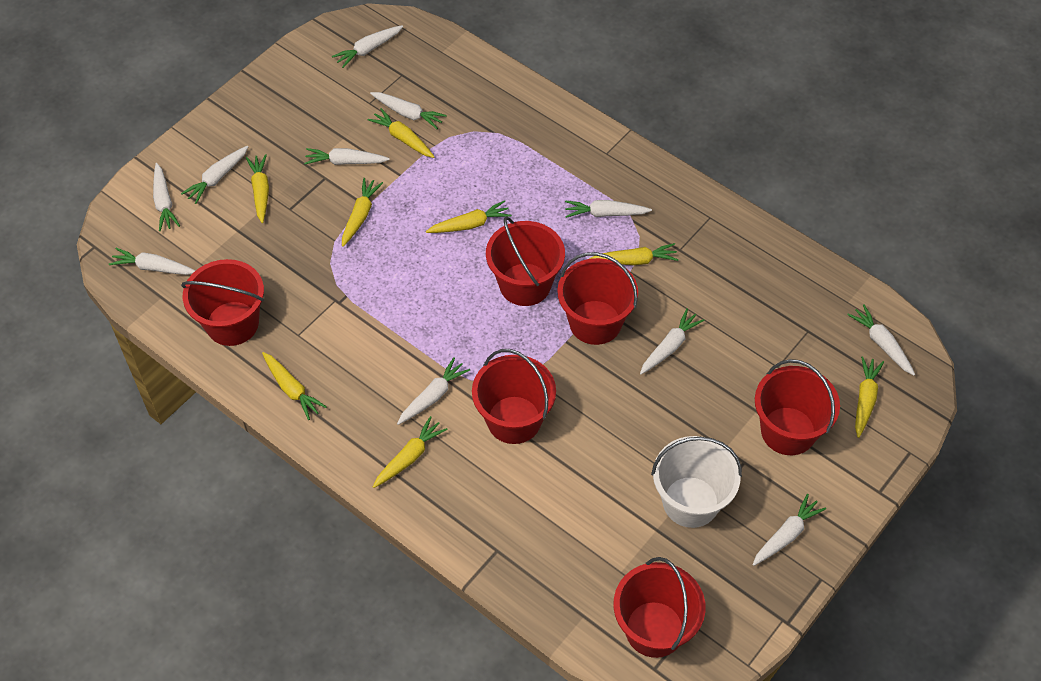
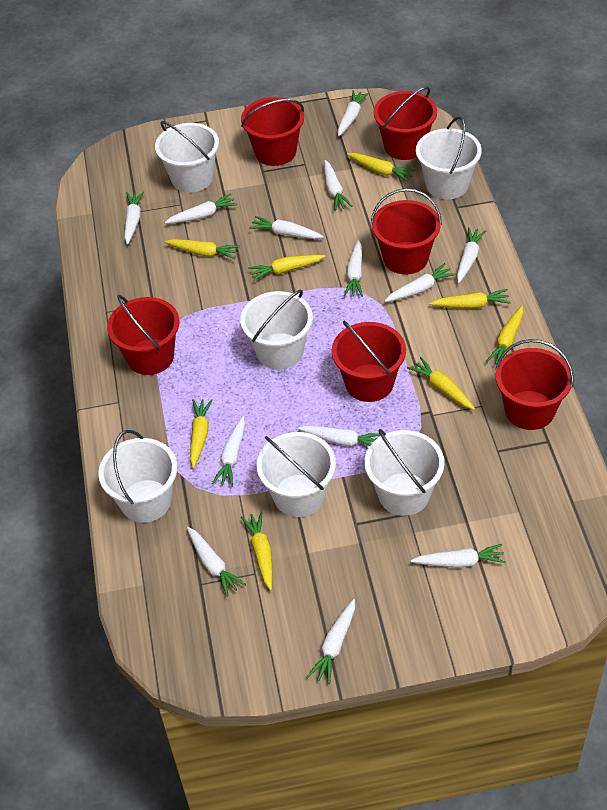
white bucket: 1 -> 6
white carrot: 11 -> 13

